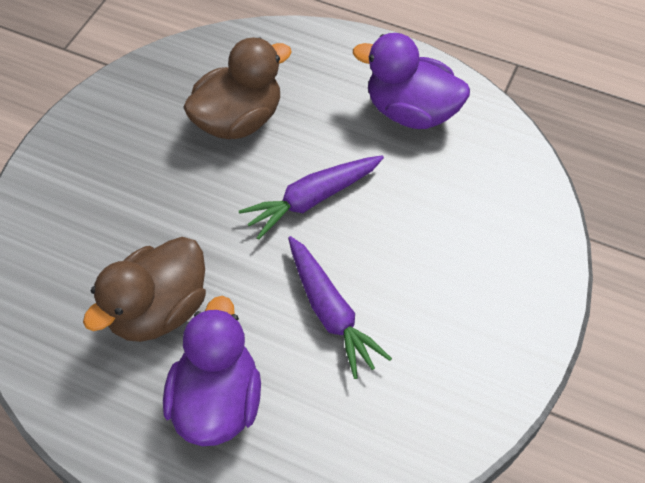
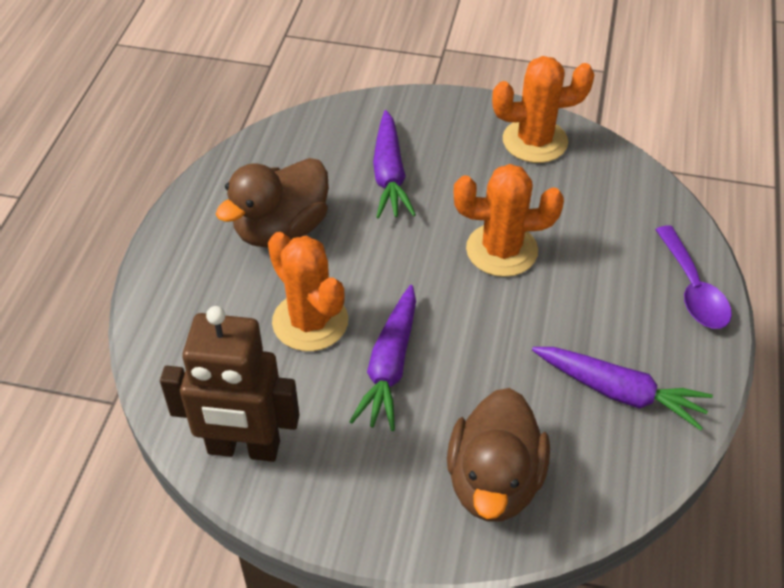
brown robot: 0 -> 1
orange cactus: 0 -> 3
purple carrot: 2 -> 3
purple duck: 2 -> 0
purple spoon: 0 -> 1

